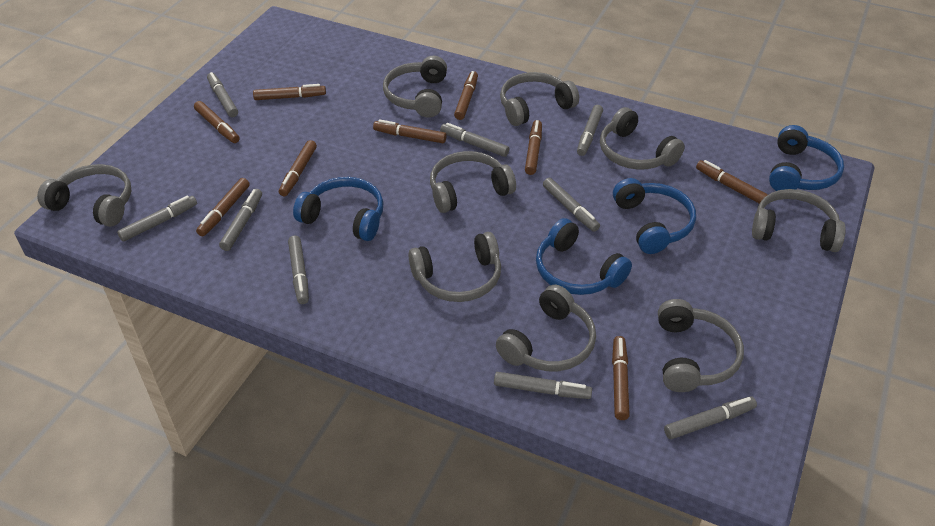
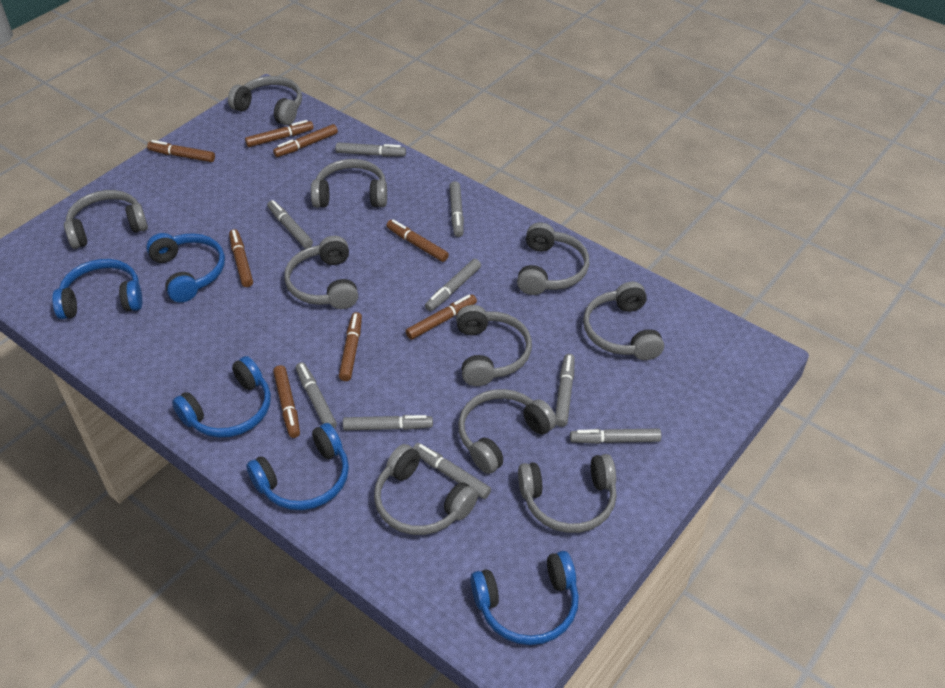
blue headphones: 4 -> 5
brown marker: 9 -> 8
grey headphones: 9 -> 10

